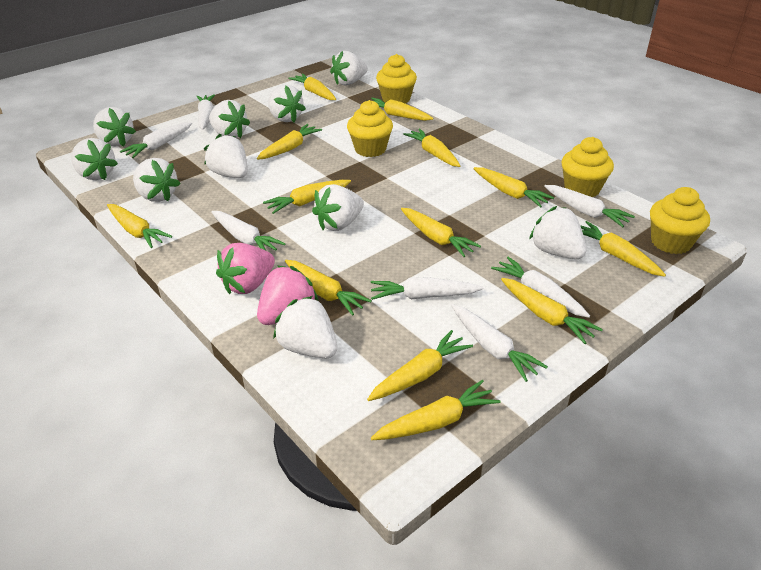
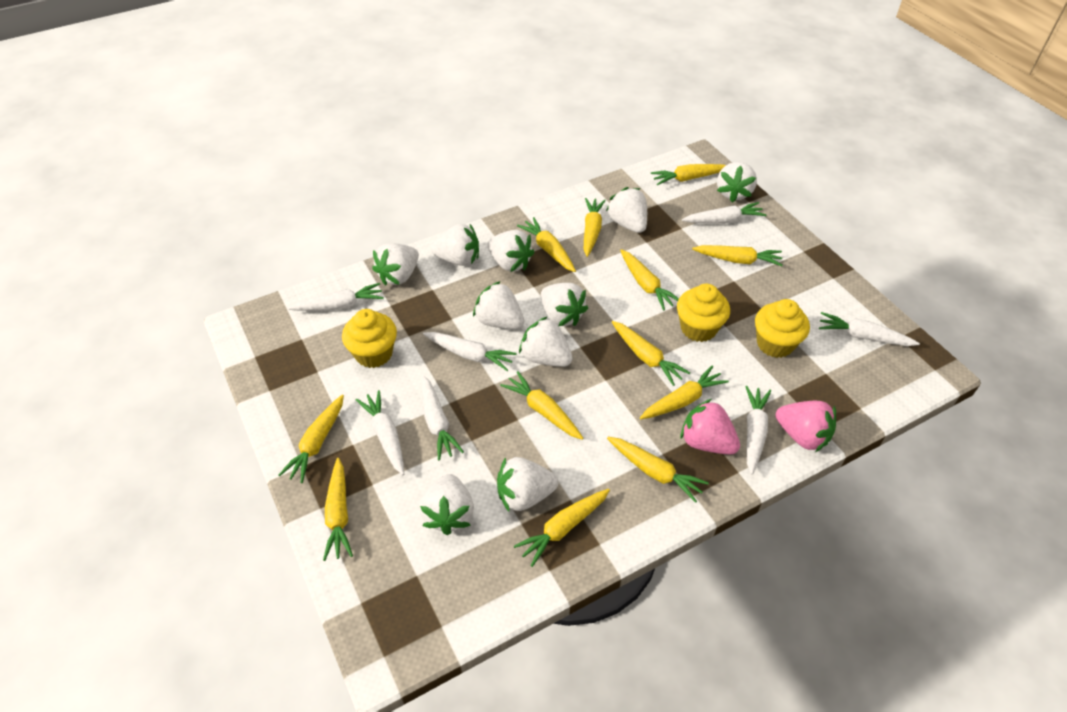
yellow carrot: 13 -> 12
yellow cupcake: 4 -> 3

